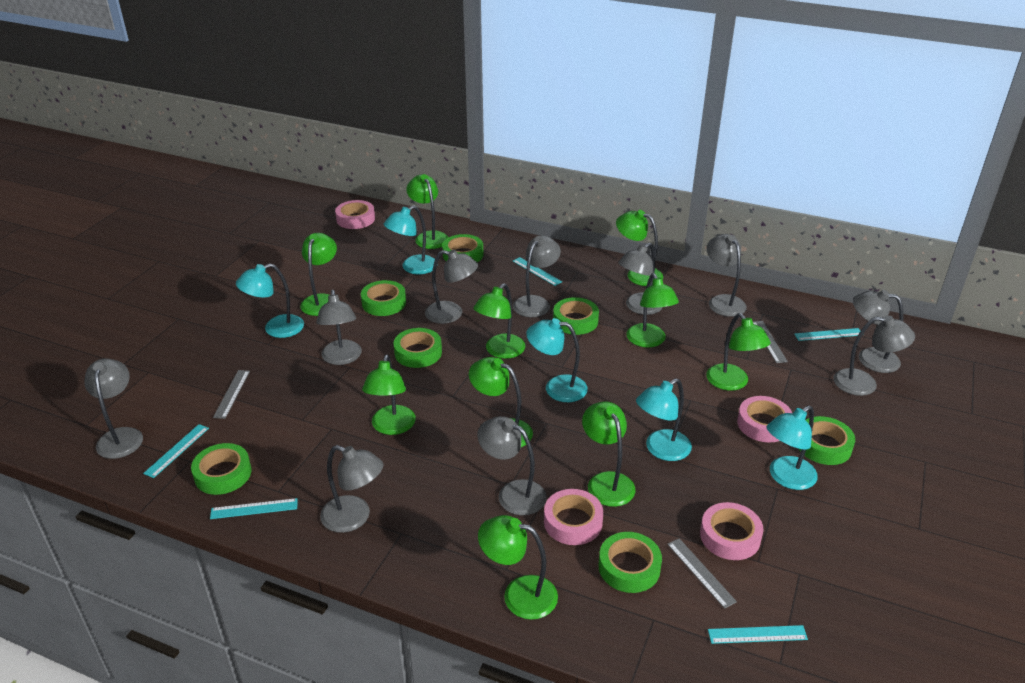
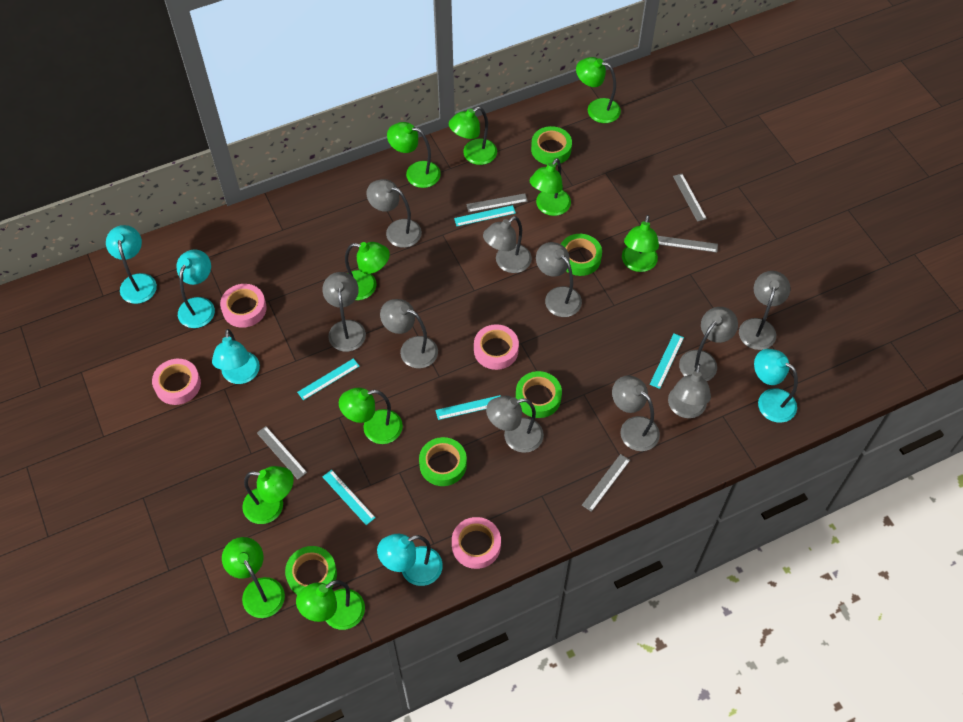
green tape: 7 -> 5
grey ruler: 3 -> 5

